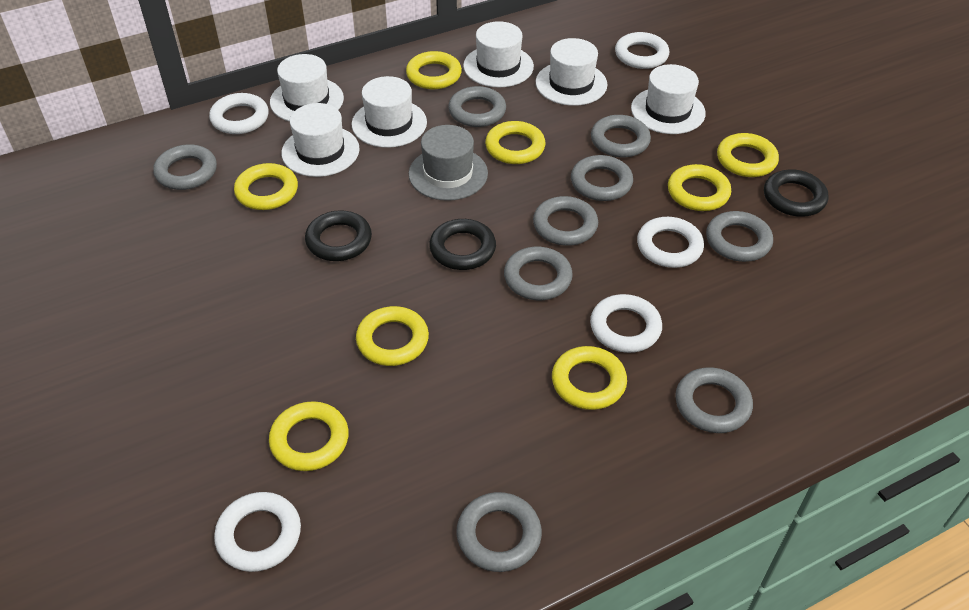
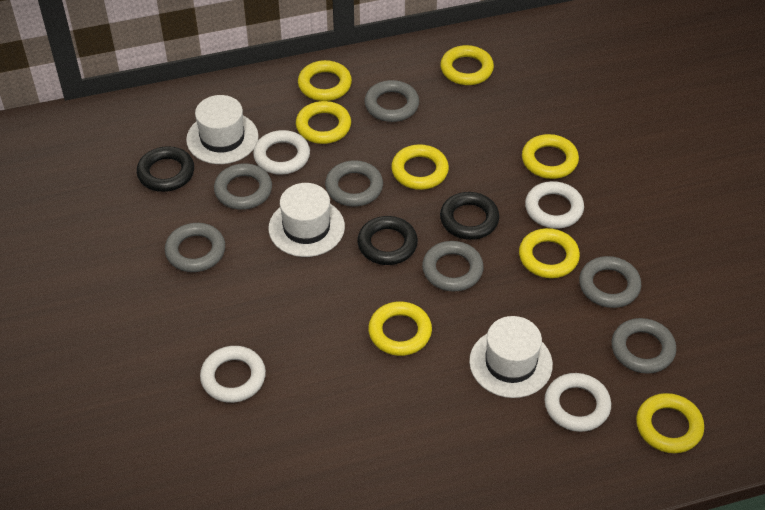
grey hat: 1 -> 0
grey ring: 9 -> 7
white hat: 6 -> 3
white ring: 5 -> 4

